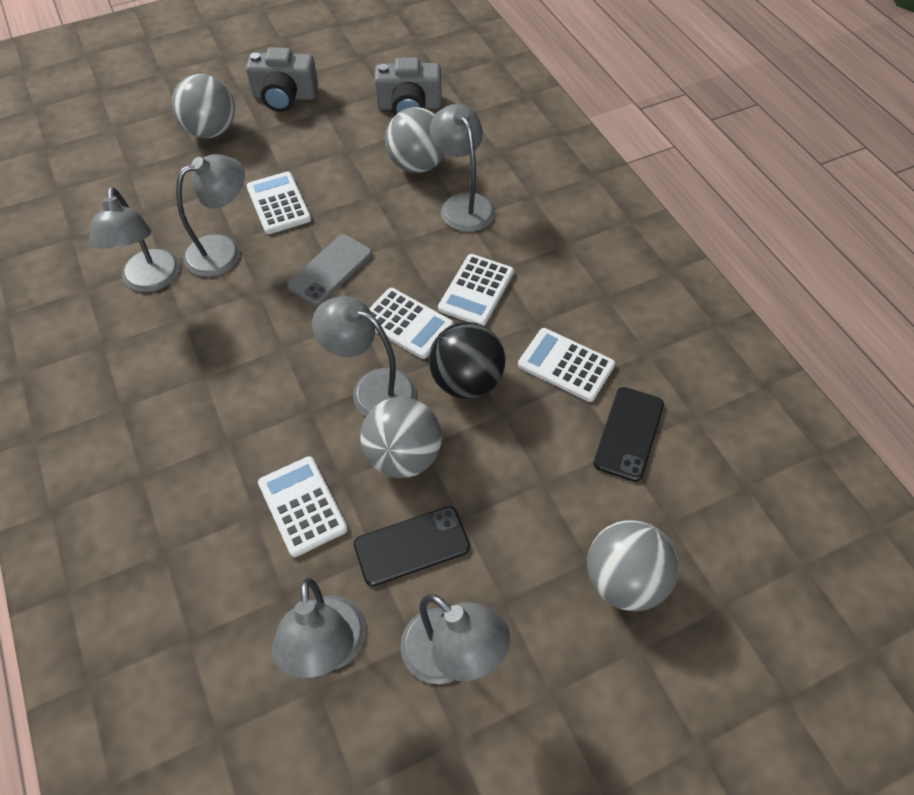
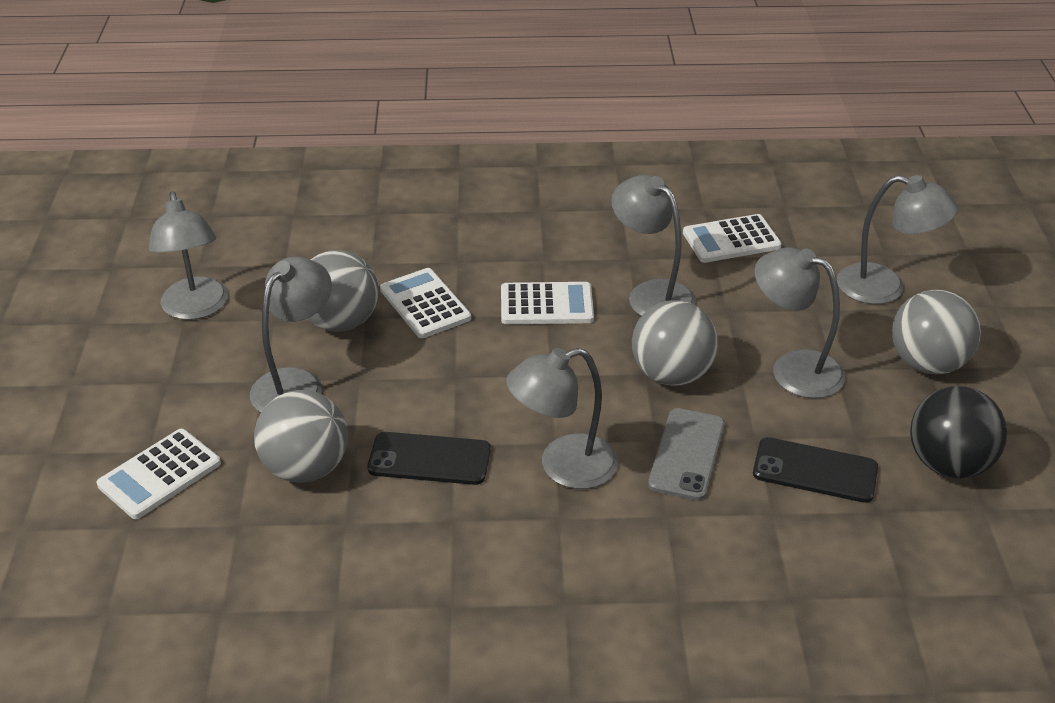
grey camera: 2 -> 0
white calculator: 5 -> 4

